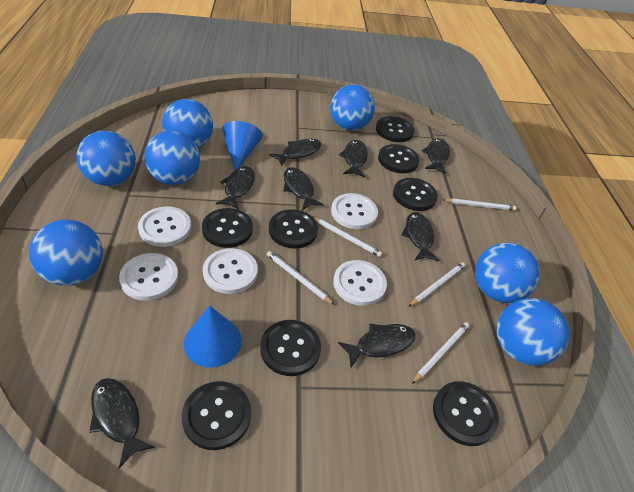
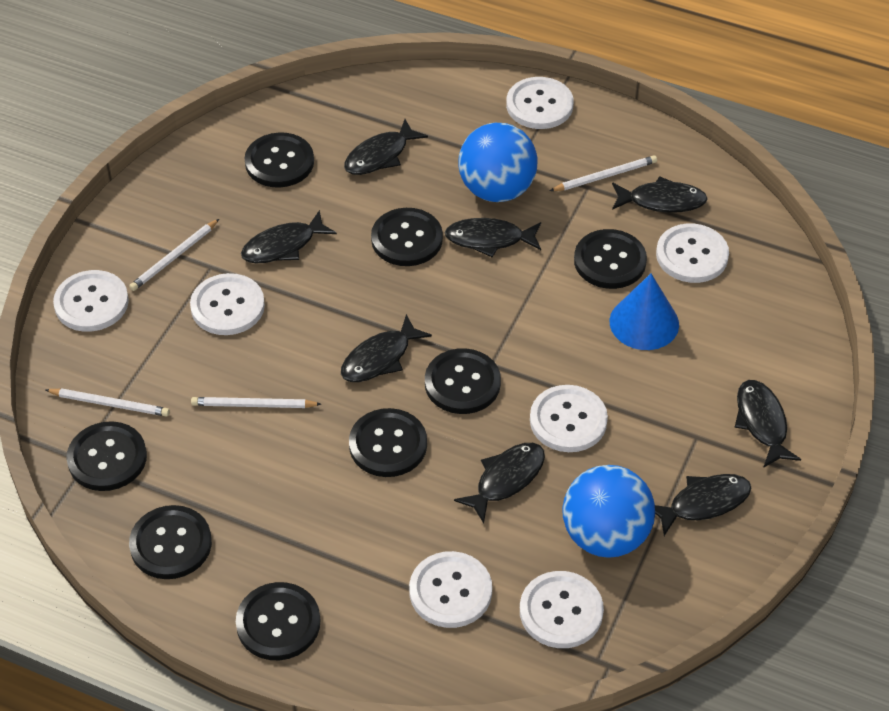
blue ball: 7 -> 2
blue cone: 2 -> 1
white button: 5 -> 7
white pencil: 5 -> 4

